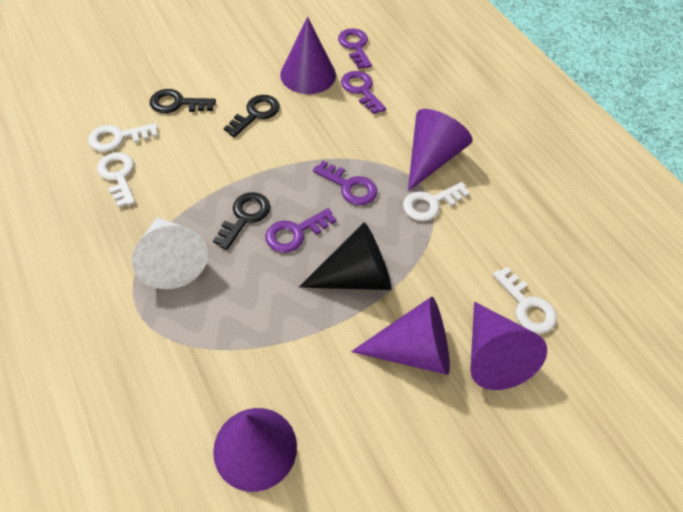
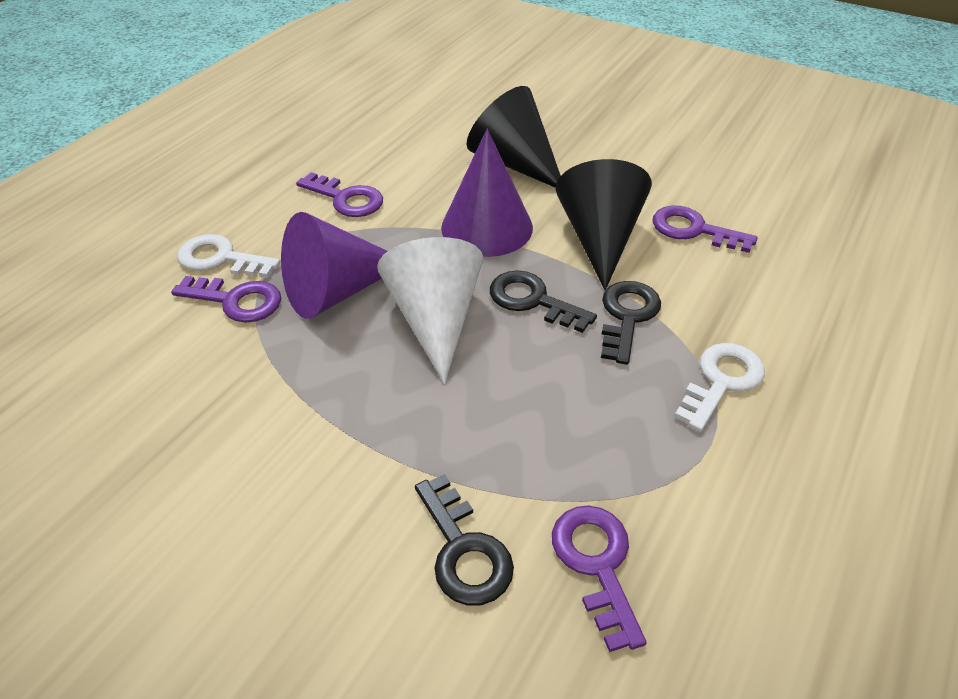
black cone: 1 -> 2
purple cone: 5 -> 2
white key: 4 -> 2

